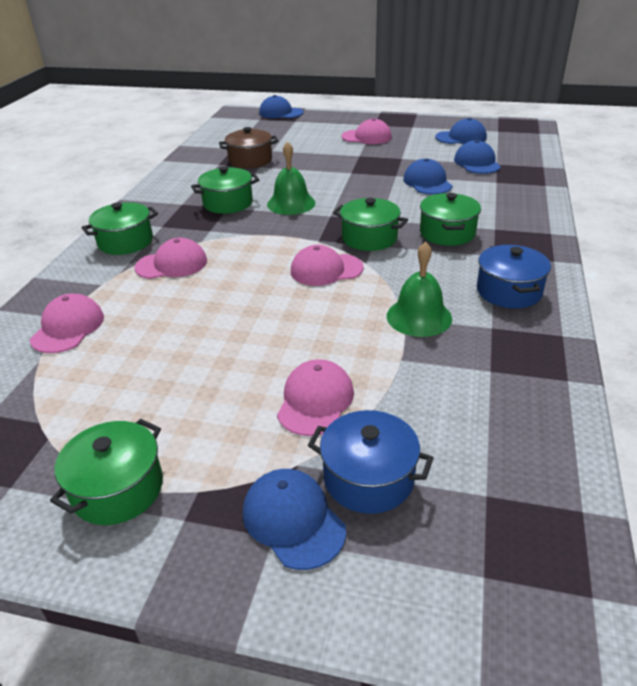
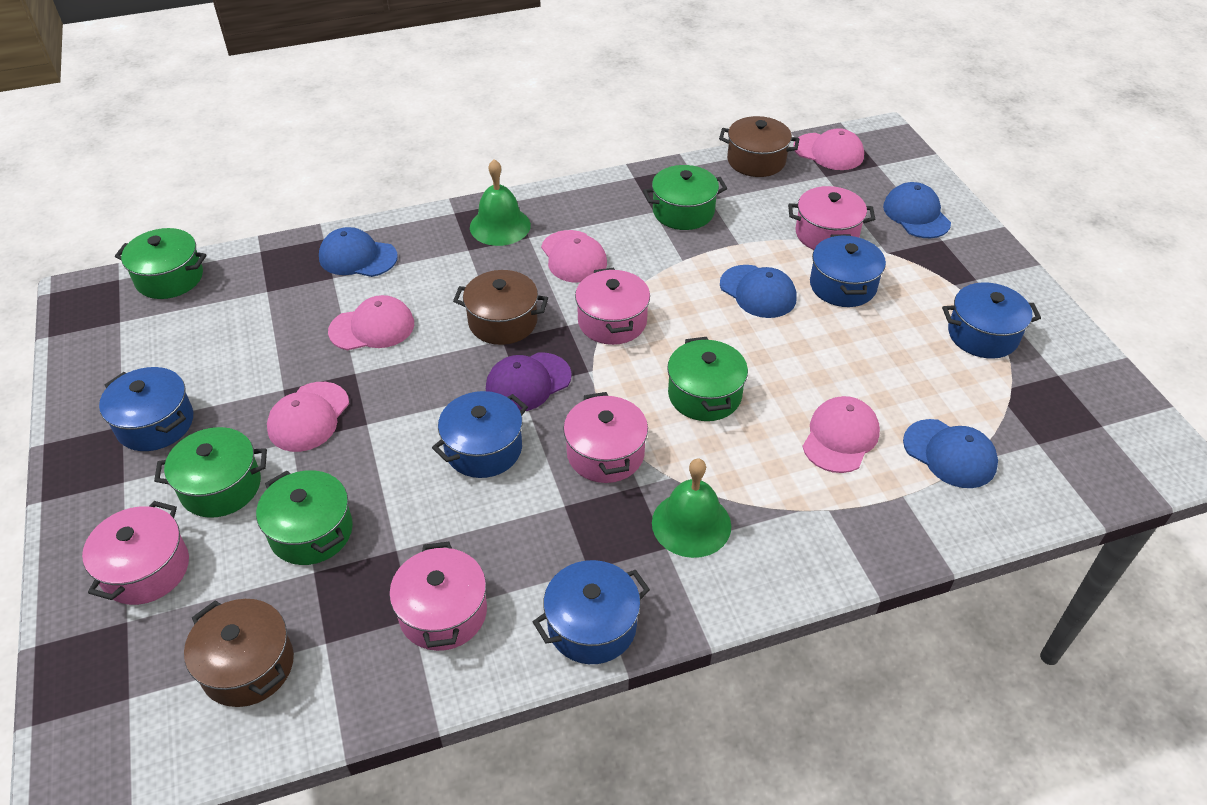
blue cap: 5 -> 4
blue pot: 2 -> 5
brown pot: 1 -> 3
pink pot: 0 -> 5
purple cap: 0 -> 1

